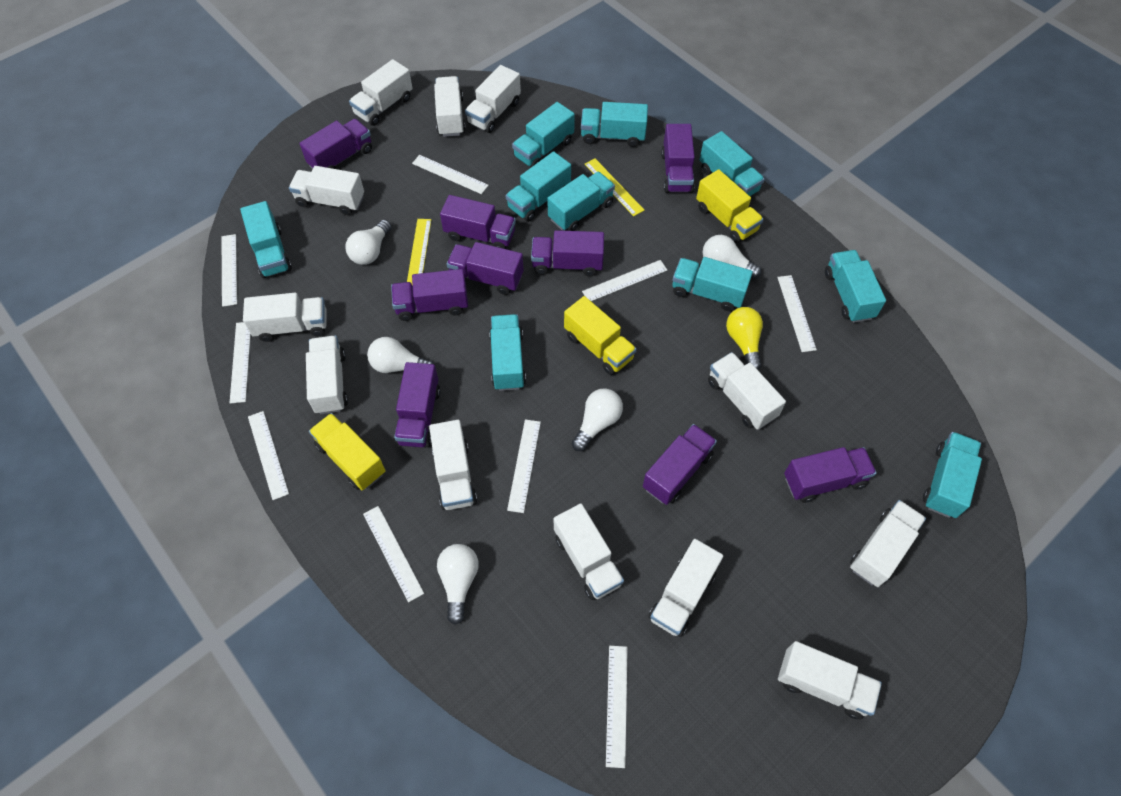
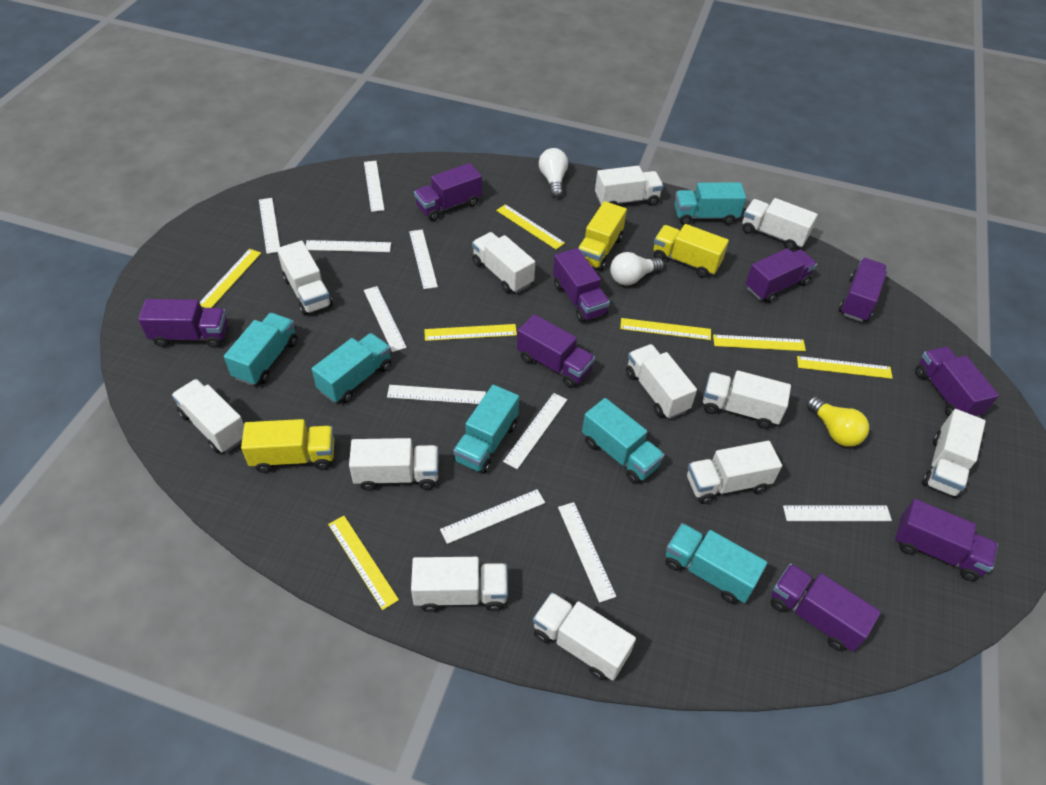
turquoise truck: 10 -> 6
white light bulb: 5 -> 2
white ruler: 9 -> 10
yellow ruler: 2 -> 7

